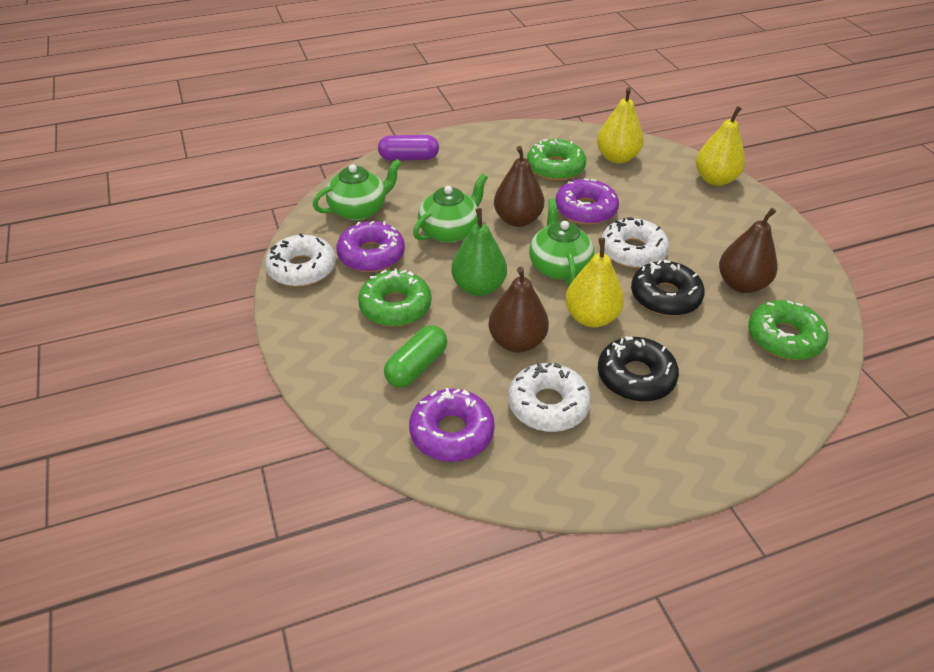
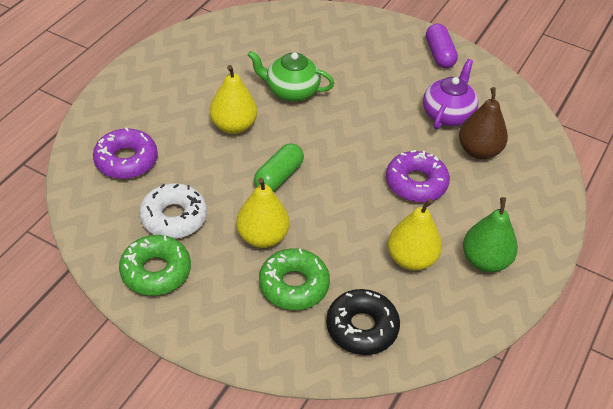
black donut: 2 -> 1
brown pear: 3 -> 1
green donut: 3 -> 2
green teapot: 3 -> 1
purple donut: 3 -> 2
purple teapot: 0 -> 1
white donut: 3 -> 1

